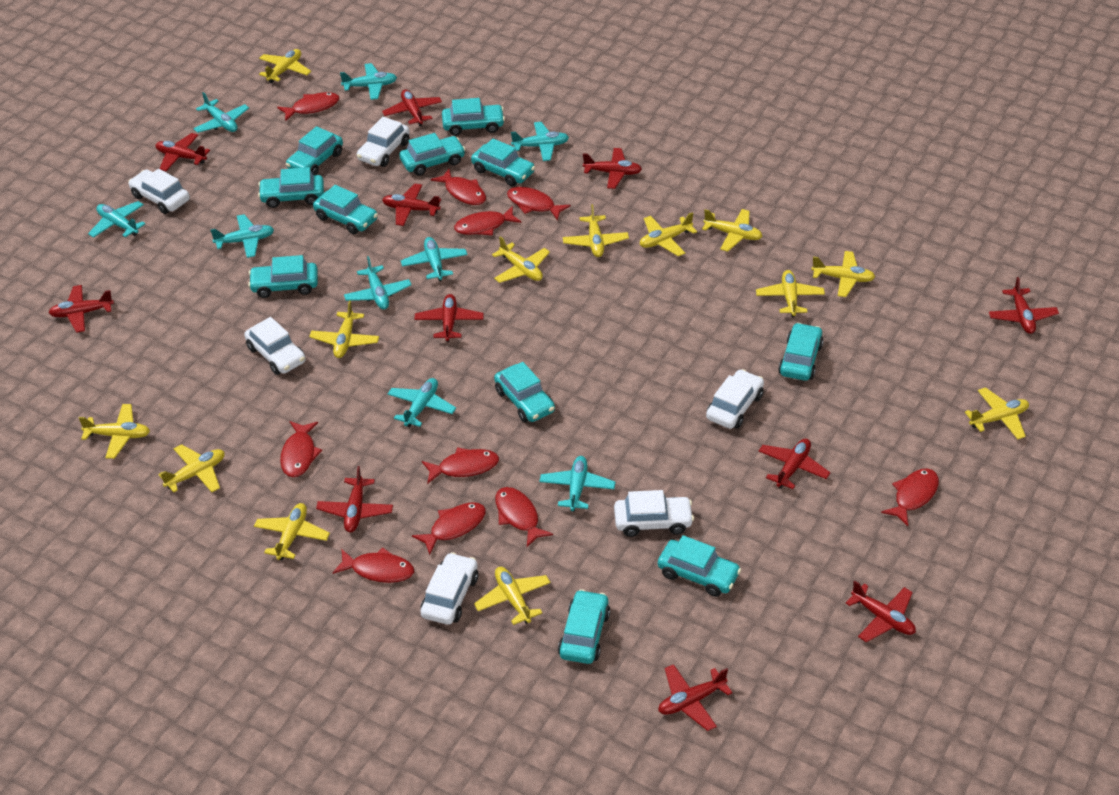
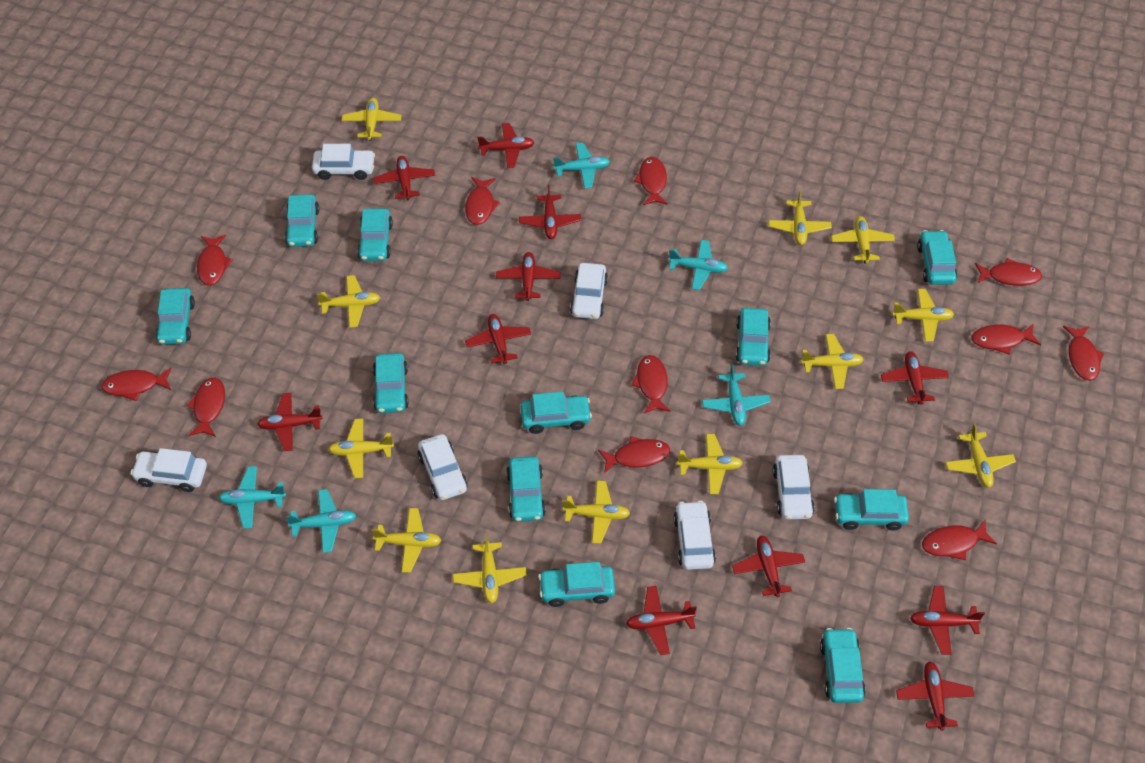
red fish: 10 -> 11
turquoise plane: 9 -> 5
yellow plane: 13 -> 12

